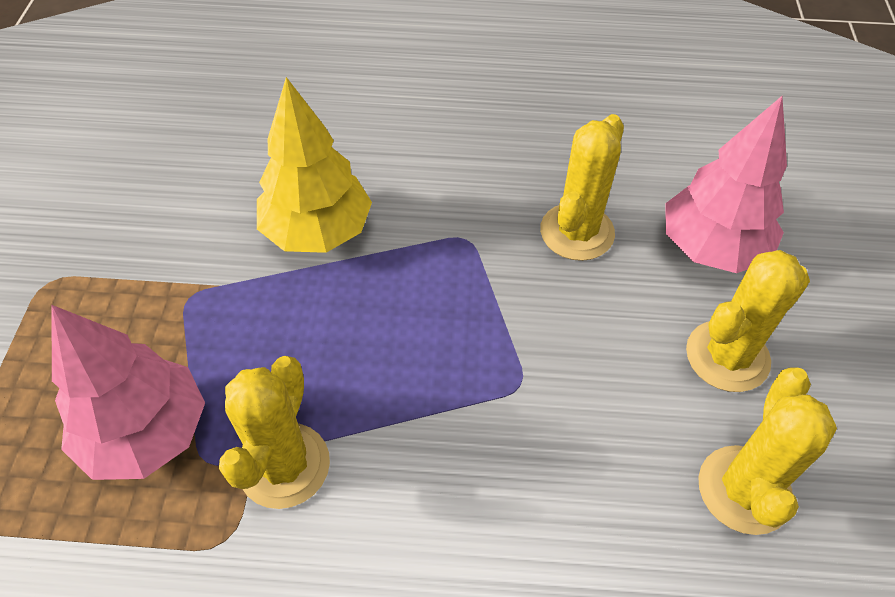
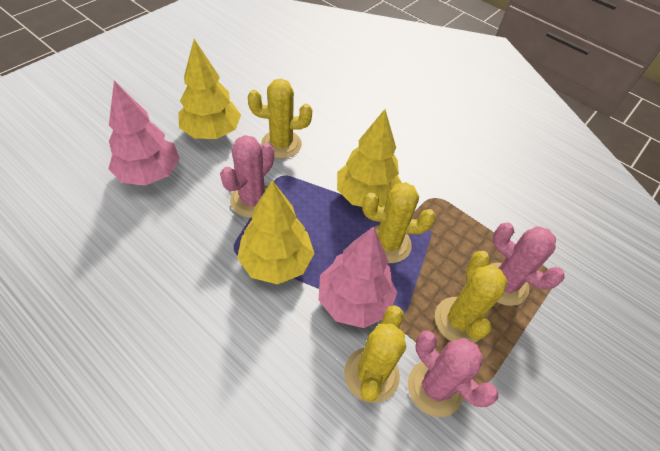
pink cactus: 0 -> 3
yellow tree: 1 -> 3

